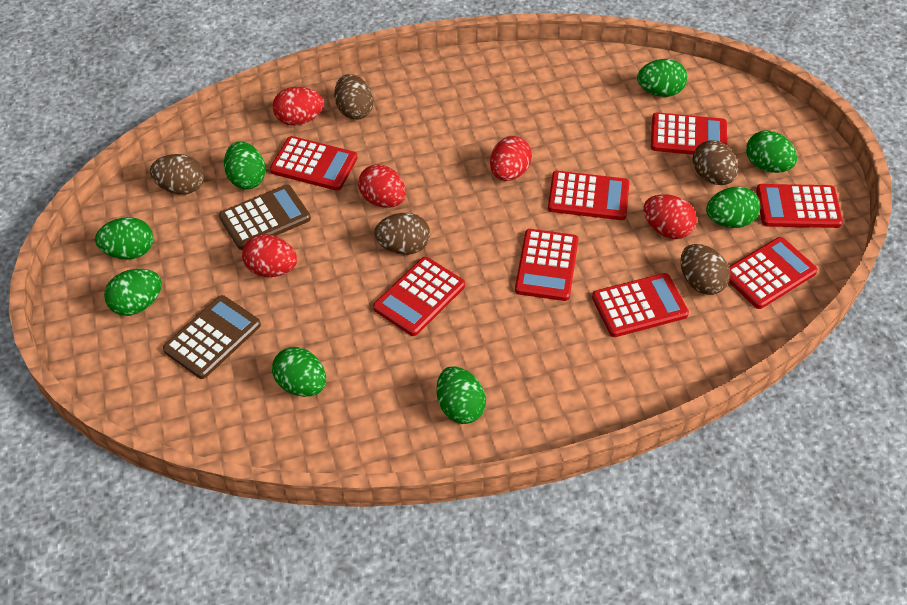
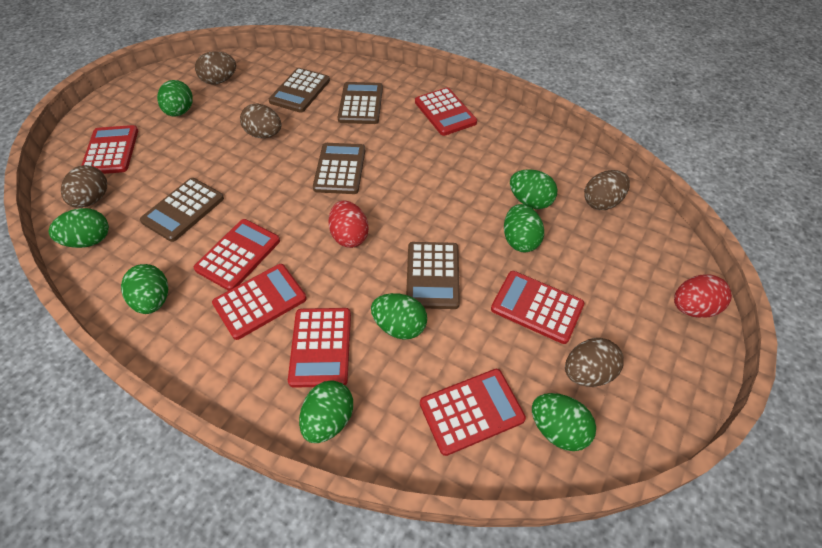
brown calculator: 2 -> 5
red calculator: 8 -> 7
red egg: 5 -> 2

